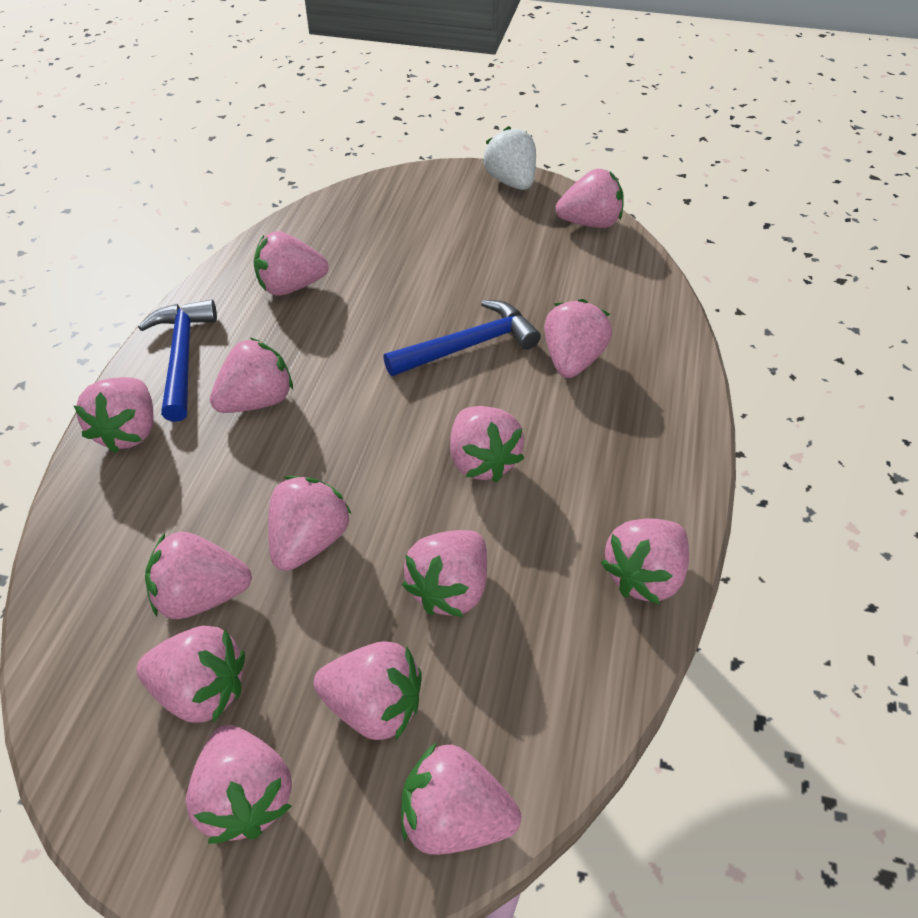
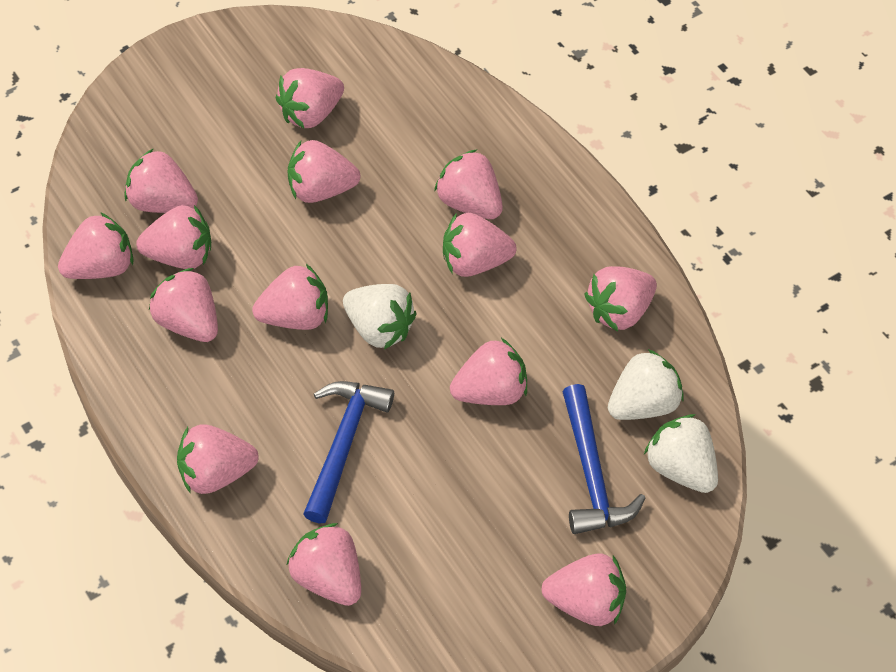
white strawberry: 1 -> 3

